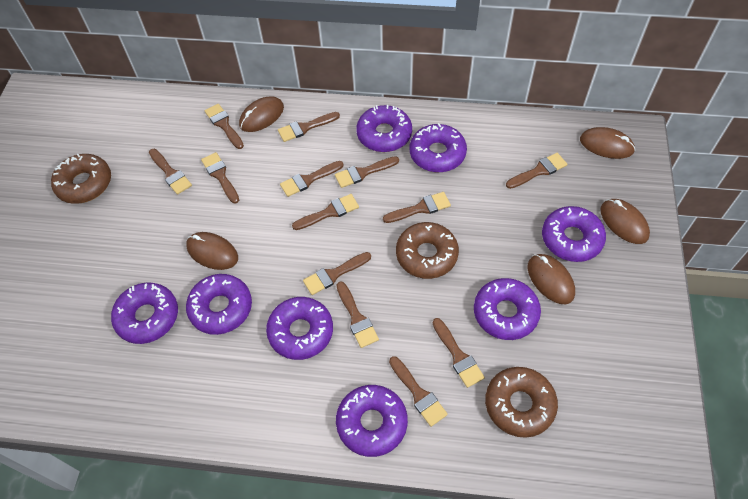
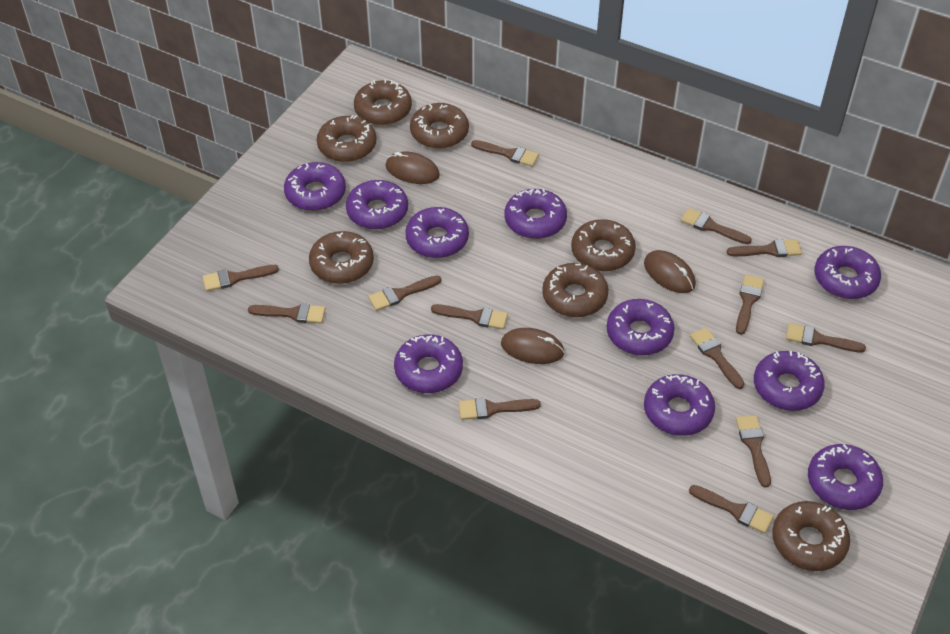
brown donut: 3 -> 7
brown mouse: 5 -> 3
purple donut: 8 -> 10

